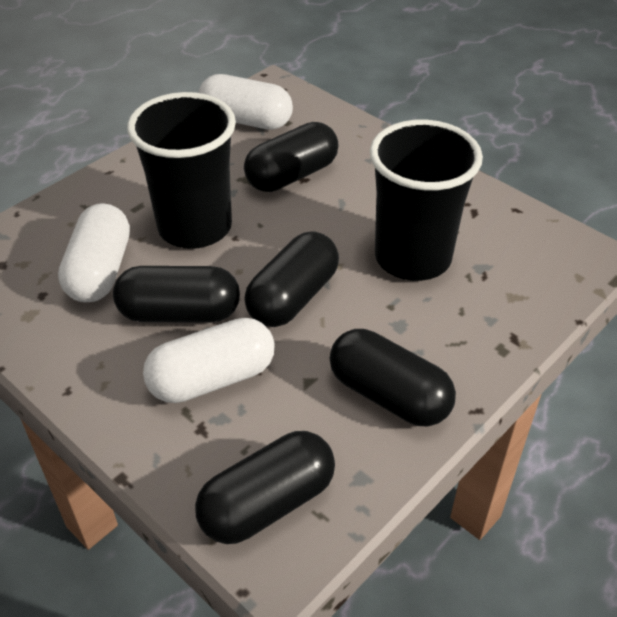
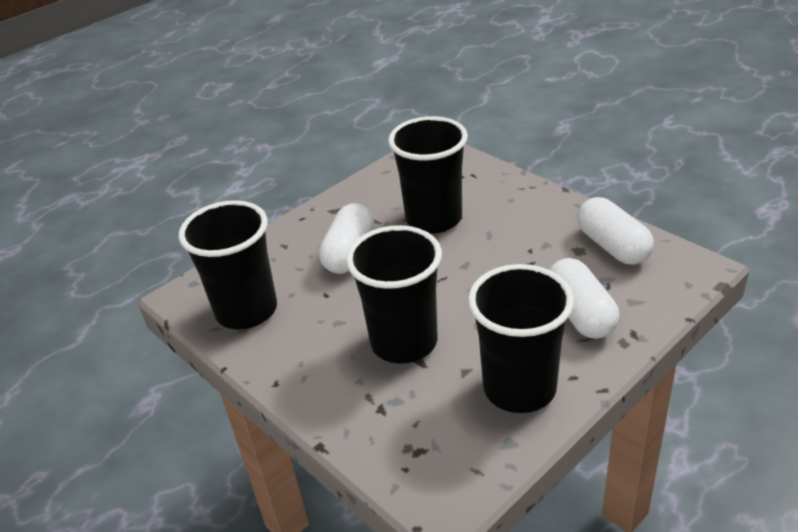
black capsule: 5 -> 0
black cup: 2 -> 4

